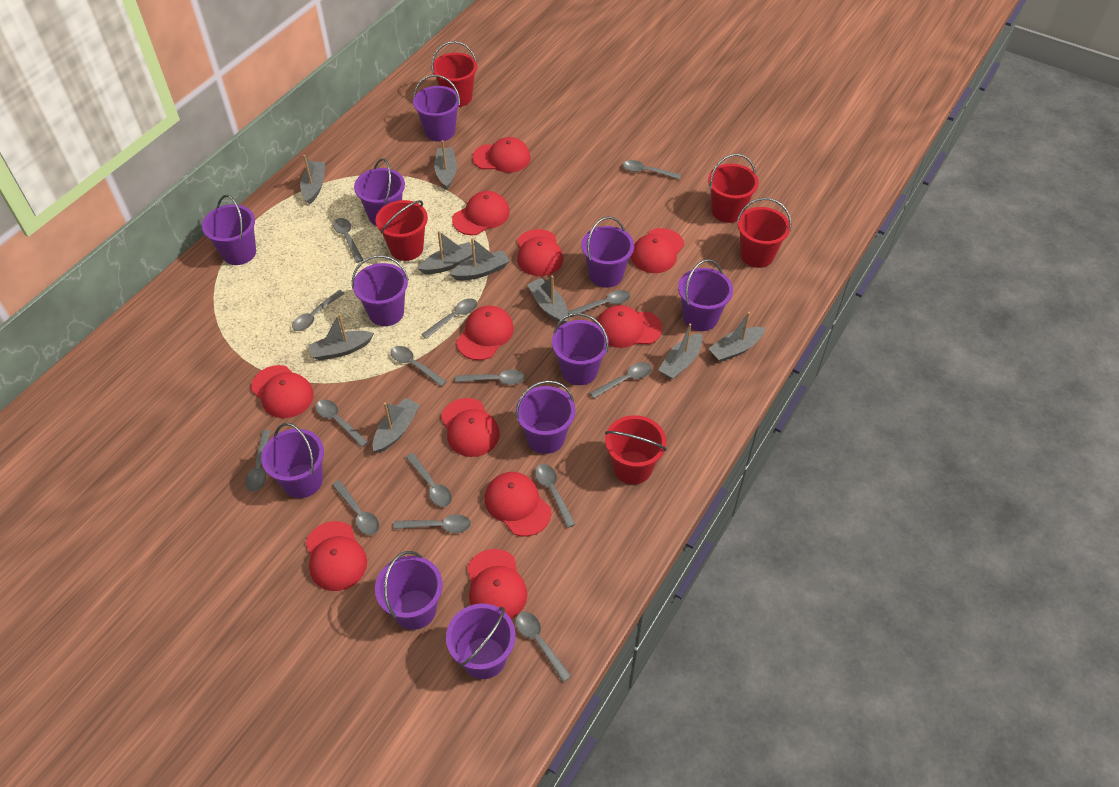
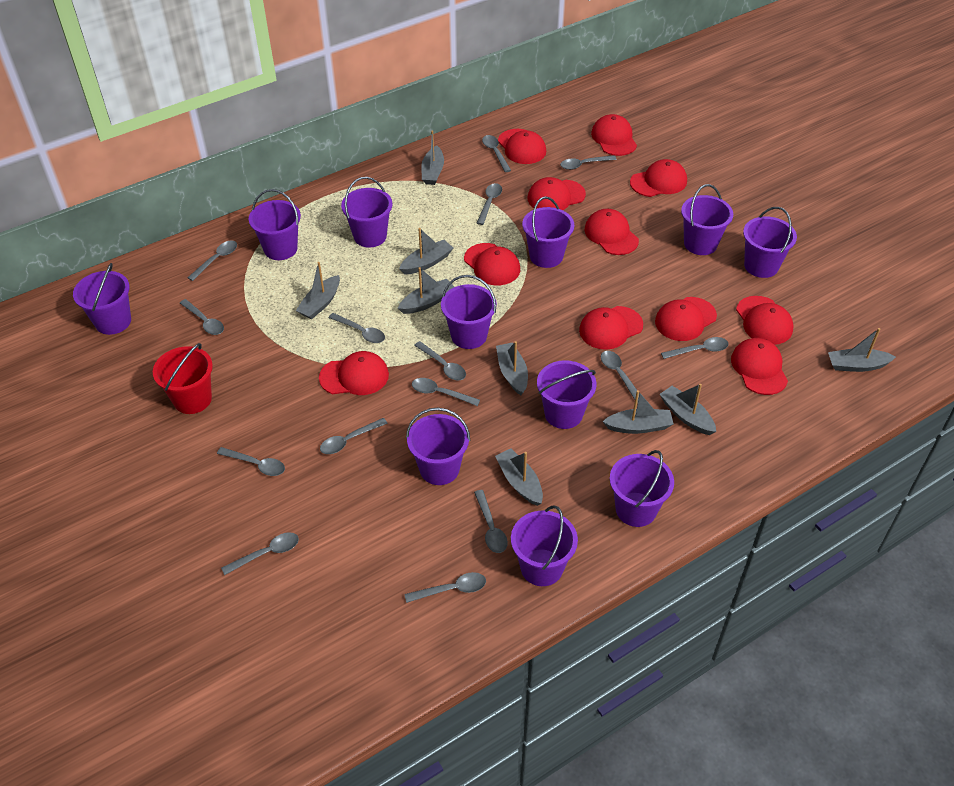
red bucket: 5 -> 1

